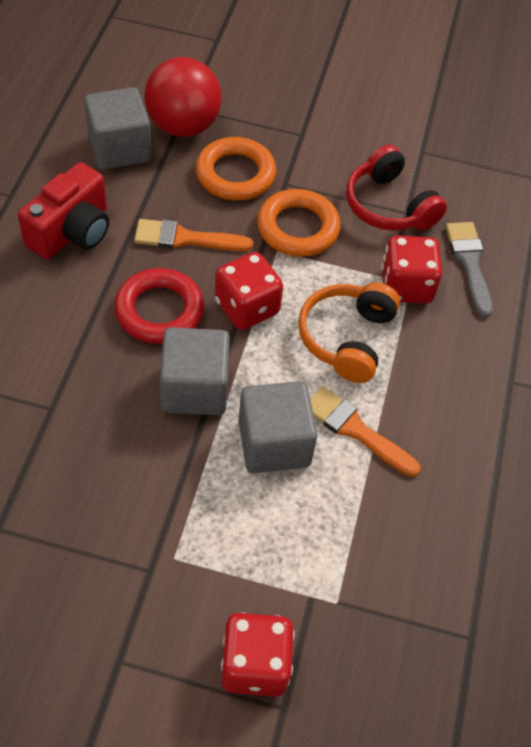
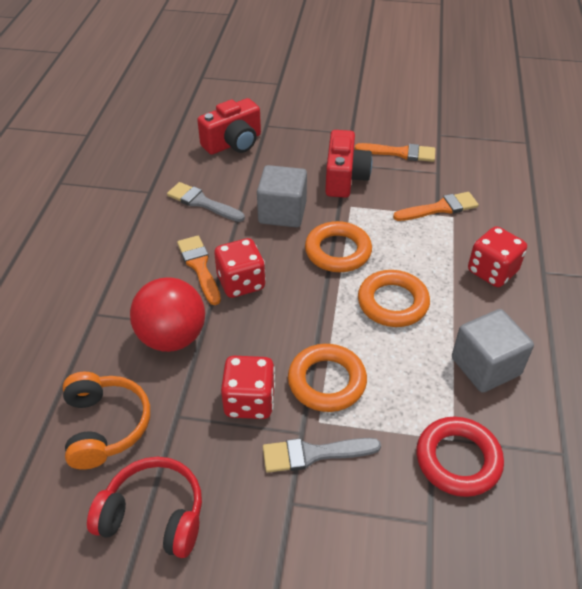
grey brush: 1 -> 2
grey cube: 3 -> 2
orange brush: 2 -> 3
orange ring: 2 -> 3
red camera: 1 -> 2

